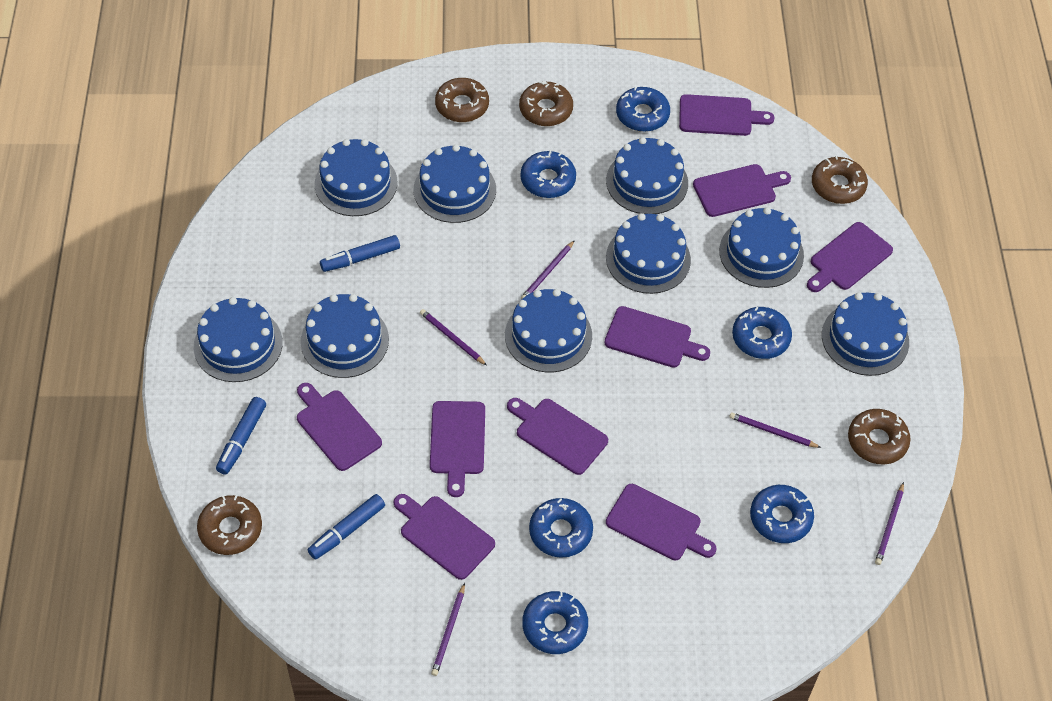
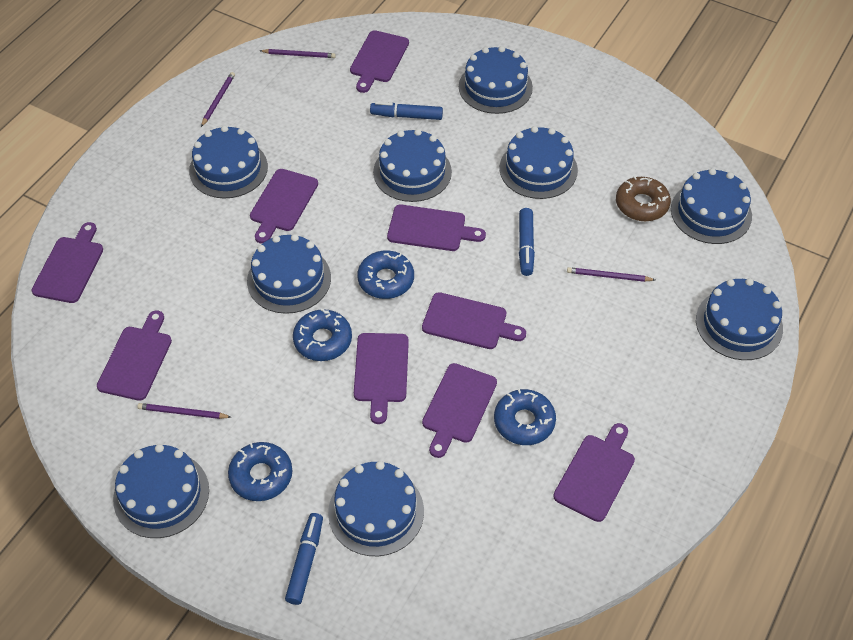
blue donut: 6 -> 4
brown donut: 5 -> 1
purple pencil: 5 -> 4

